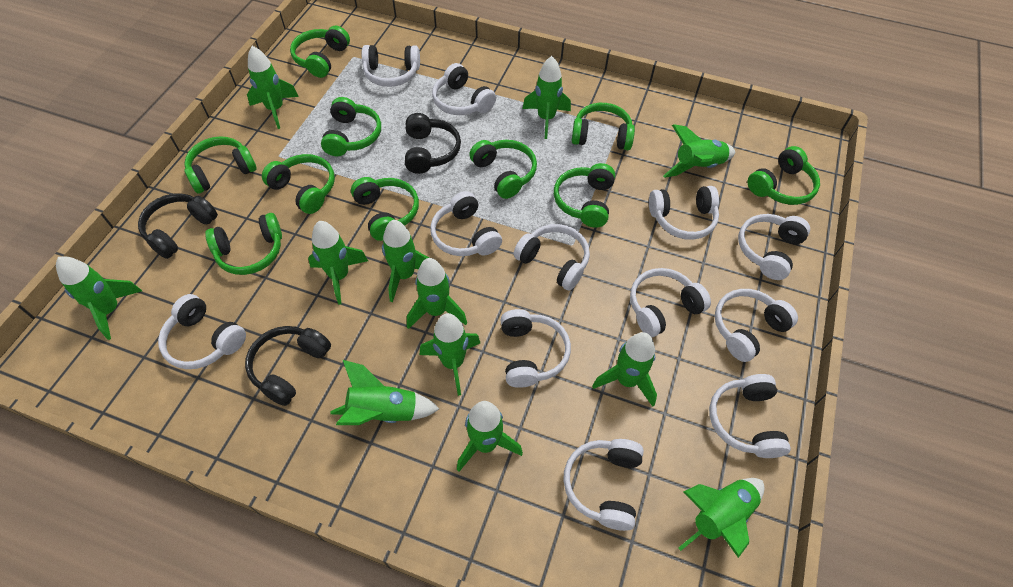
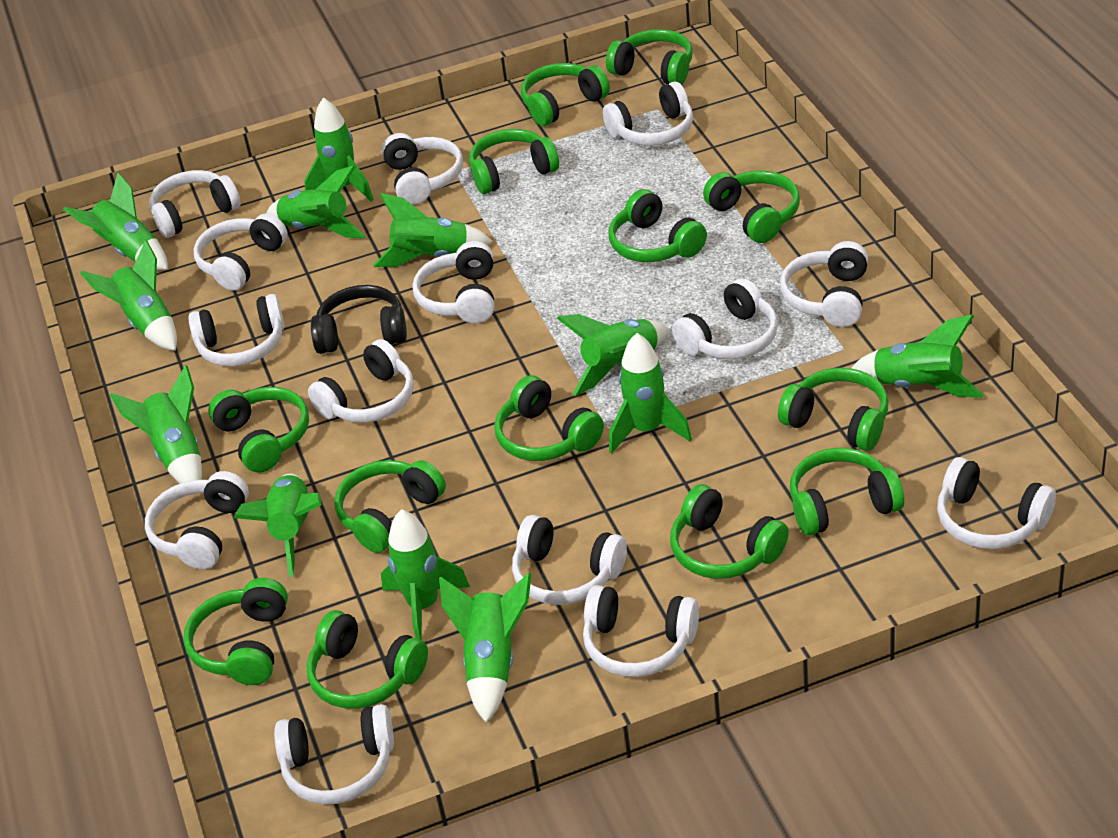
black headphones: 3 -> 1
green headphones: 10 -> 13
white headphones: 12 -> 14

